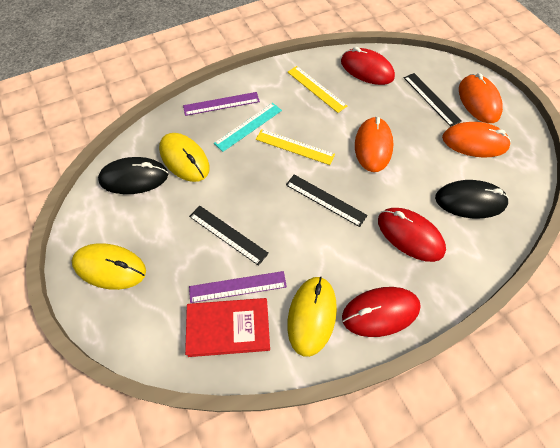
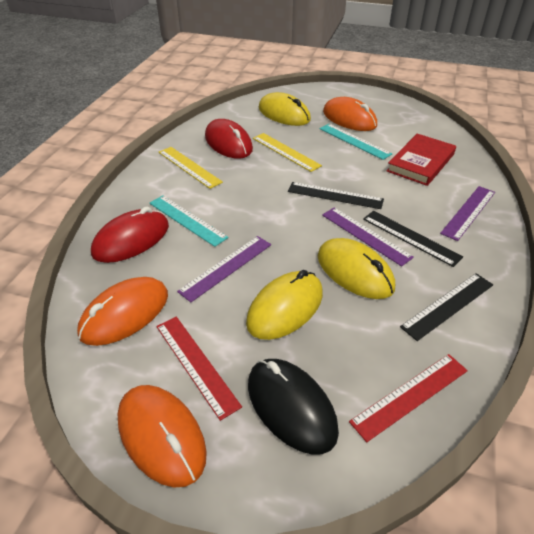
black mouse: 2 -> 1
purple ruler: 2 -> 3
red mouse: 3 -> 2
red ruler: 0 -> 2
turquoise ruler: 1 -> 2

